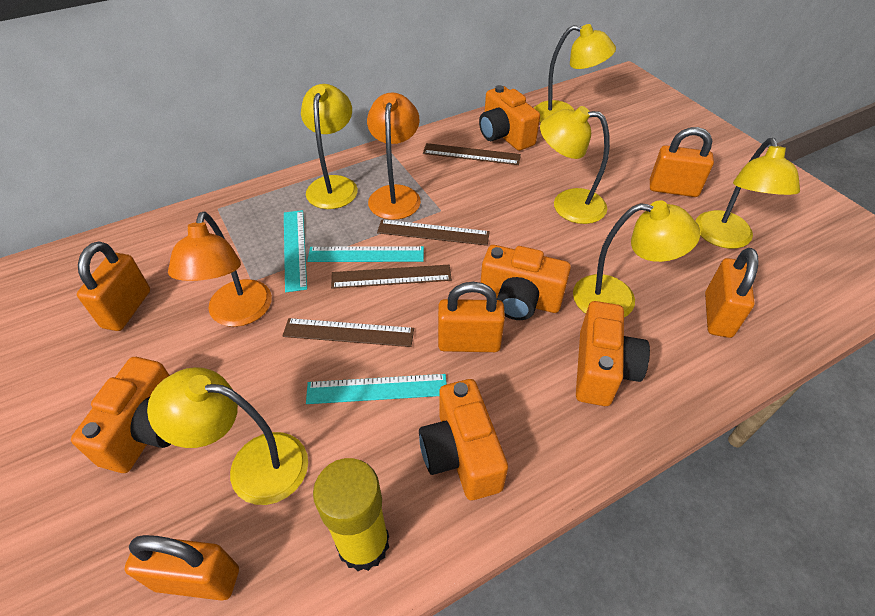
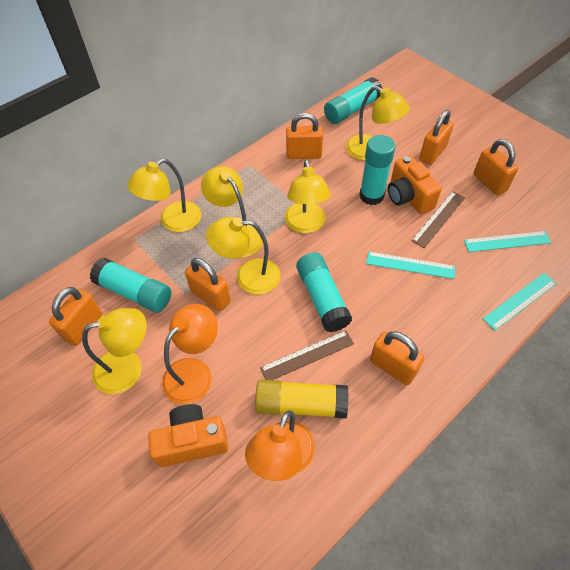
brown ruler: 4 -> 2
orange camera: 5 -> 2
orange padlock: 5 -> 6
turquoise glue stick: 0 -> 4

